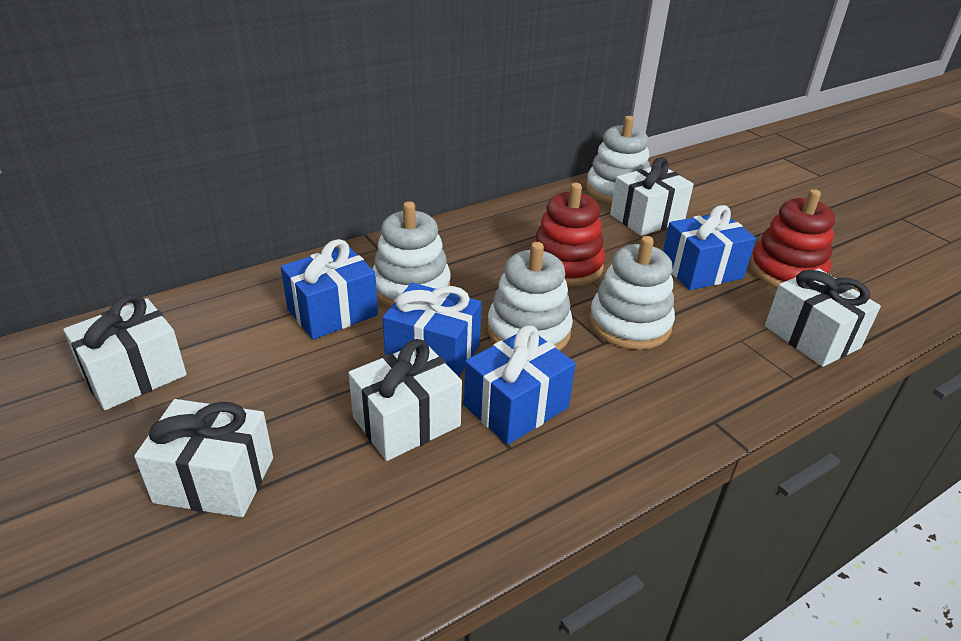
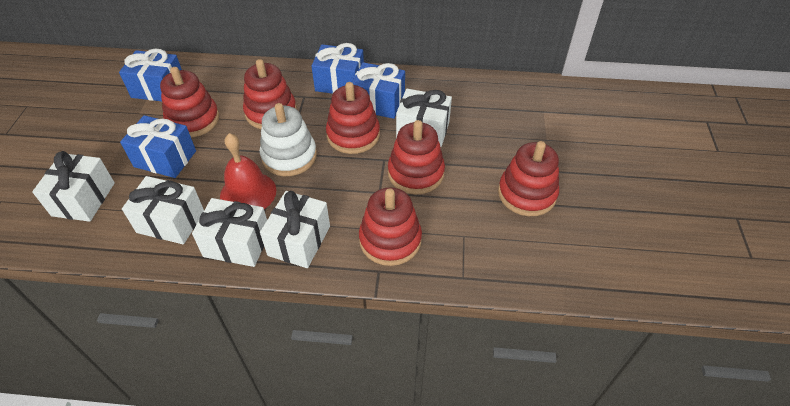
red bell: 0 -> 1
red stacking toy: 2 -> 6
white stacking toy: 4 -> 1

